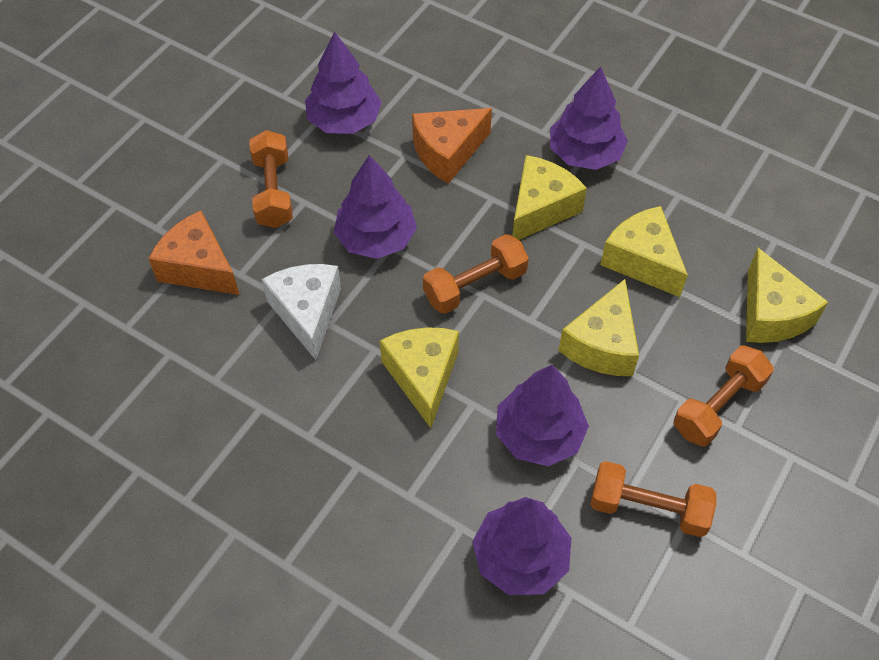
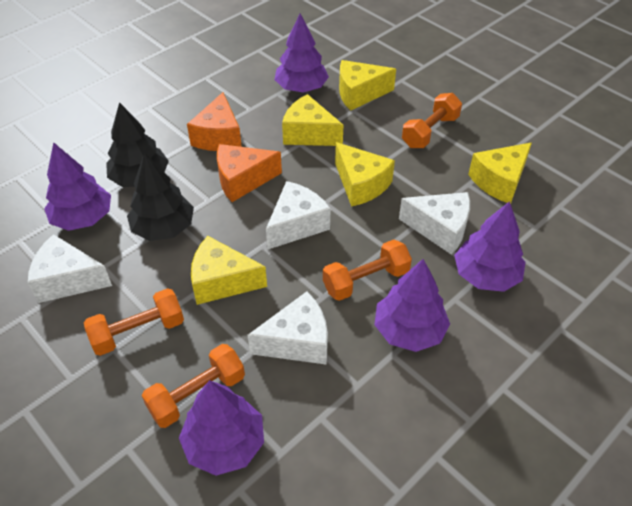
black tree: 0 -> 2
white cheese: 1 -> 4

